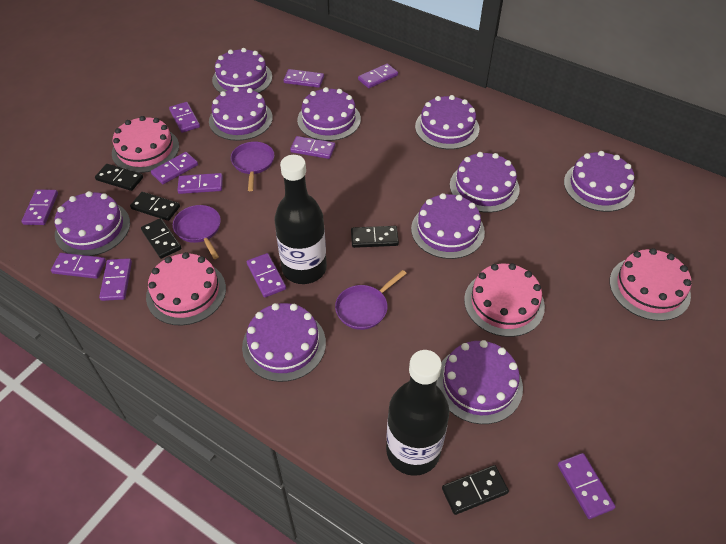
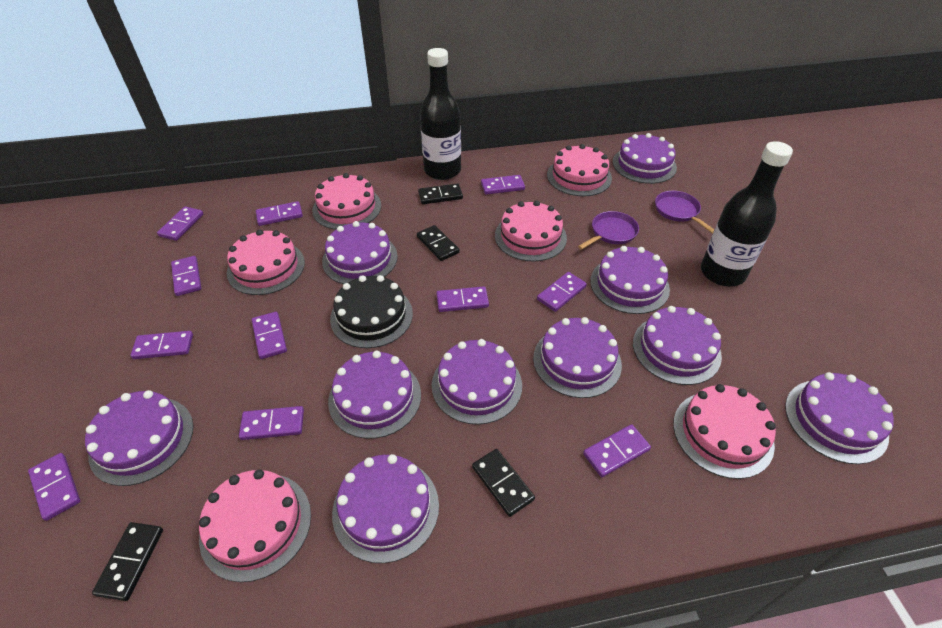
black cake: 0 -> 1
black domino: 5 -> 4
pink cake: 4 -> 6
purple pan: 3 -> 2

